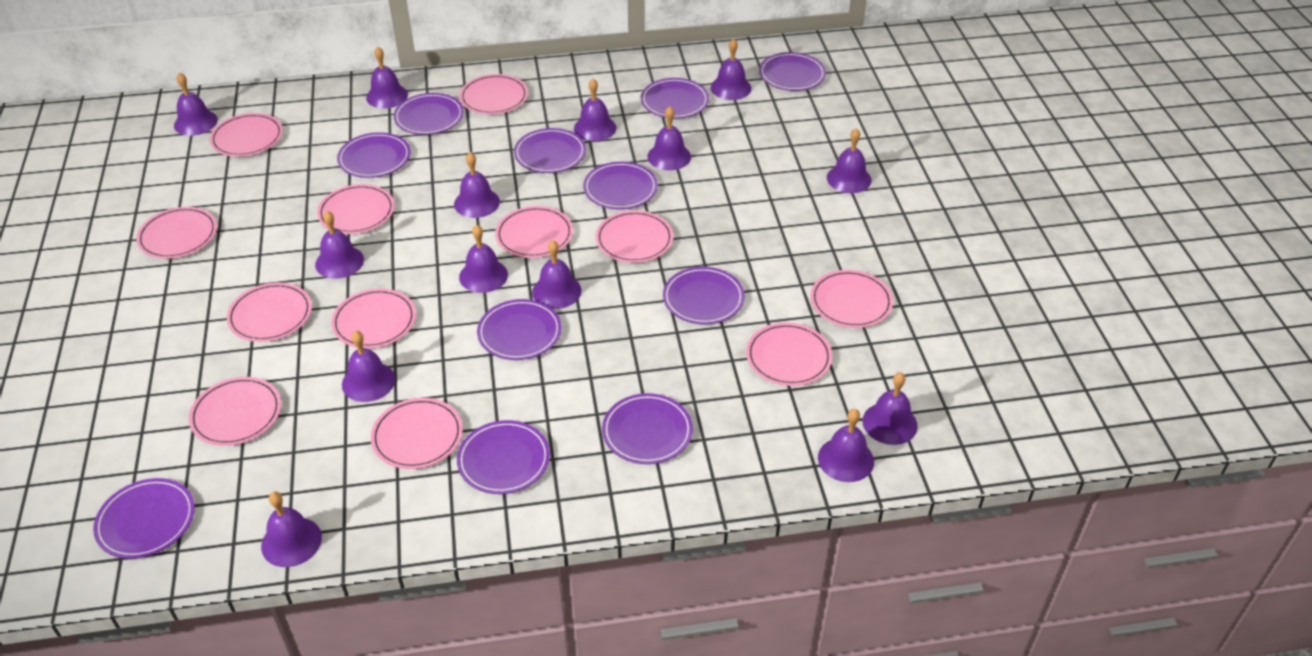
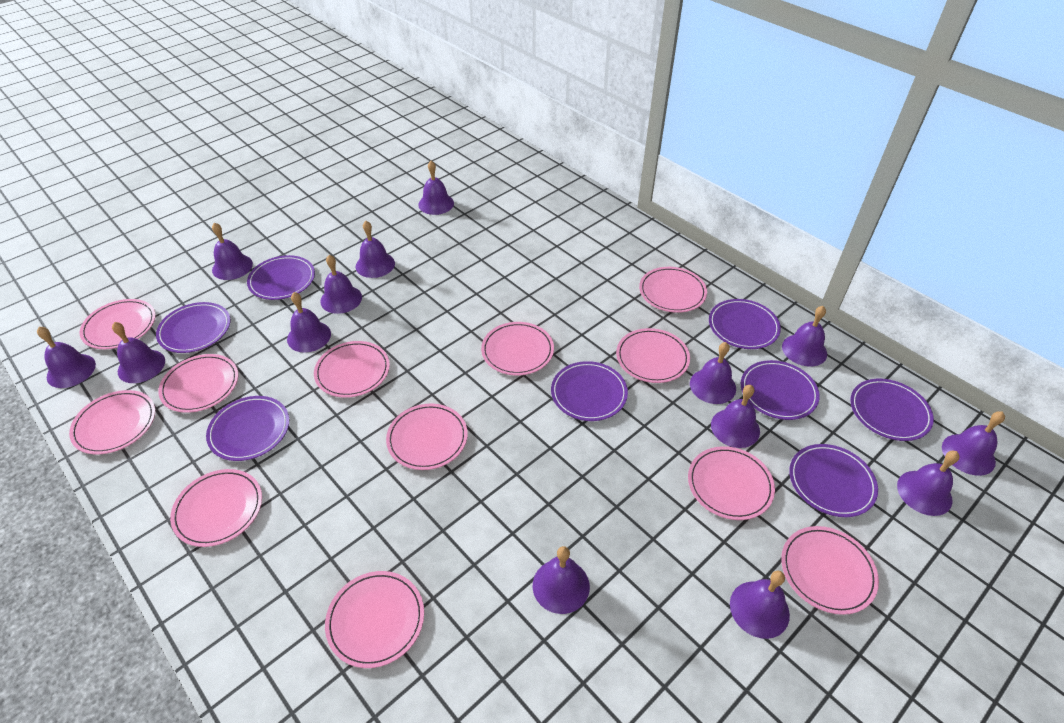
purple plate: 11 -> 8

